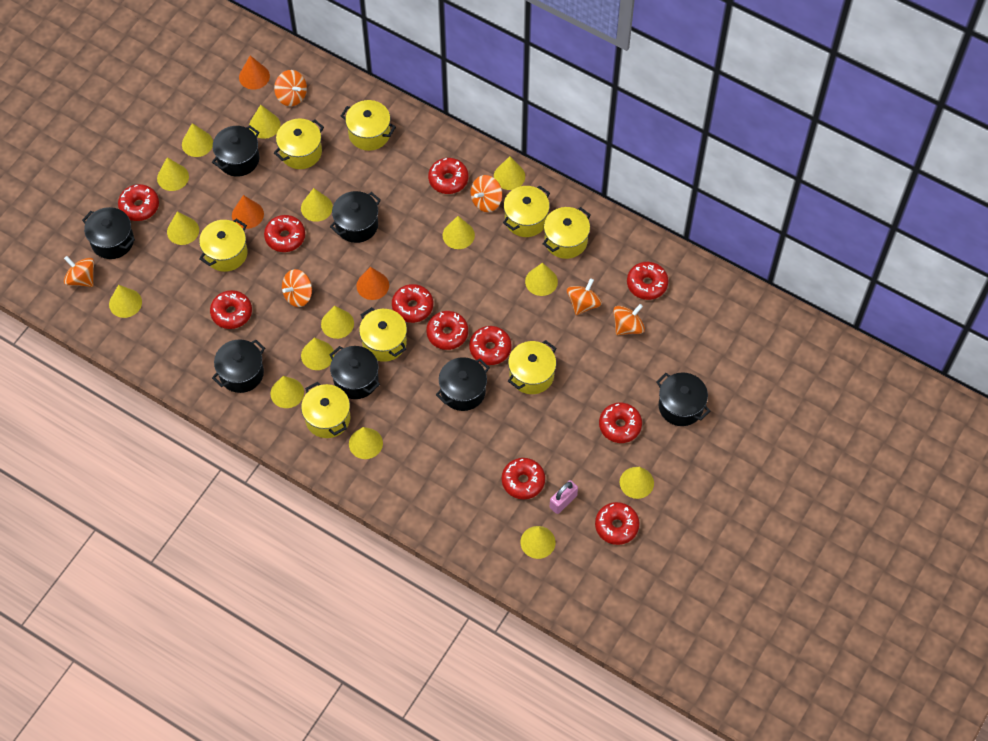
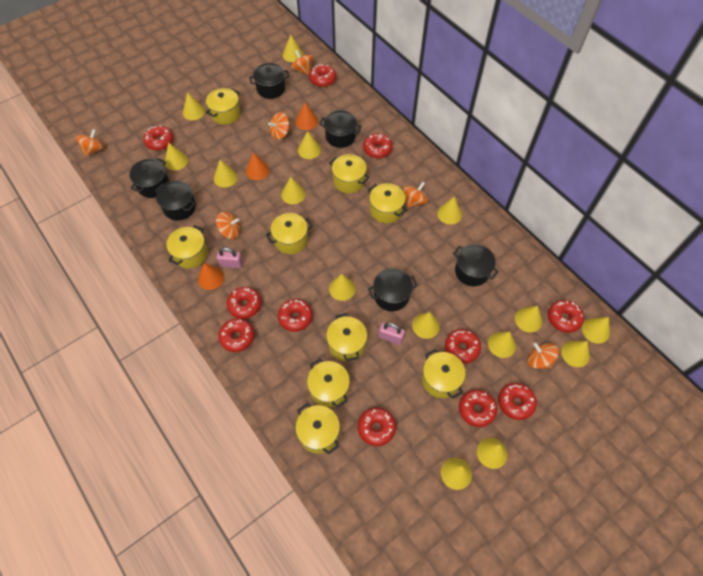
black pot: 7 -> 6
pink padlock: 1 -> 2
yellow pot: 8 -> 9

